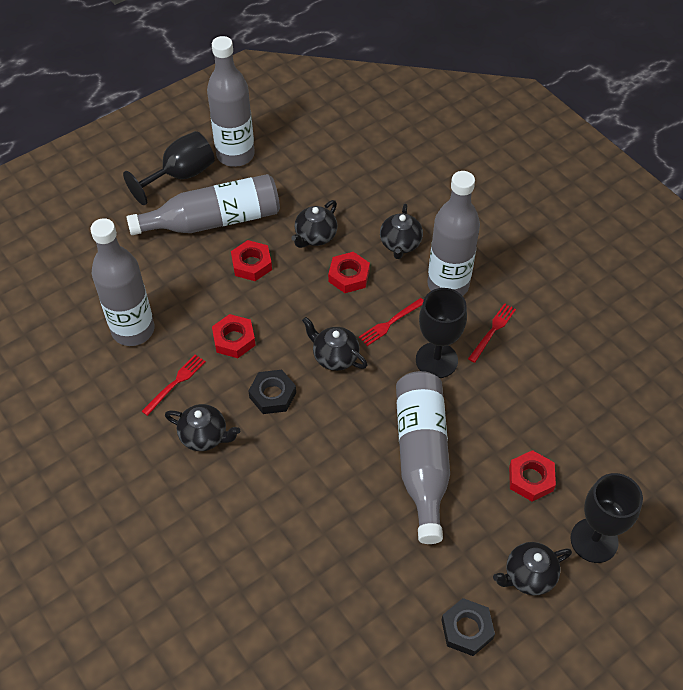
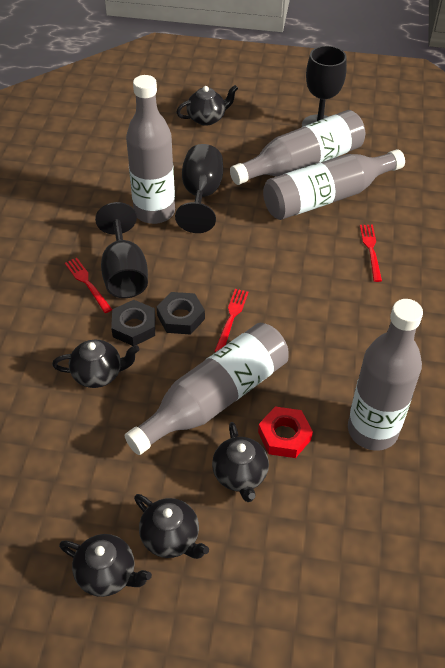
red nut: 4 -> 1

